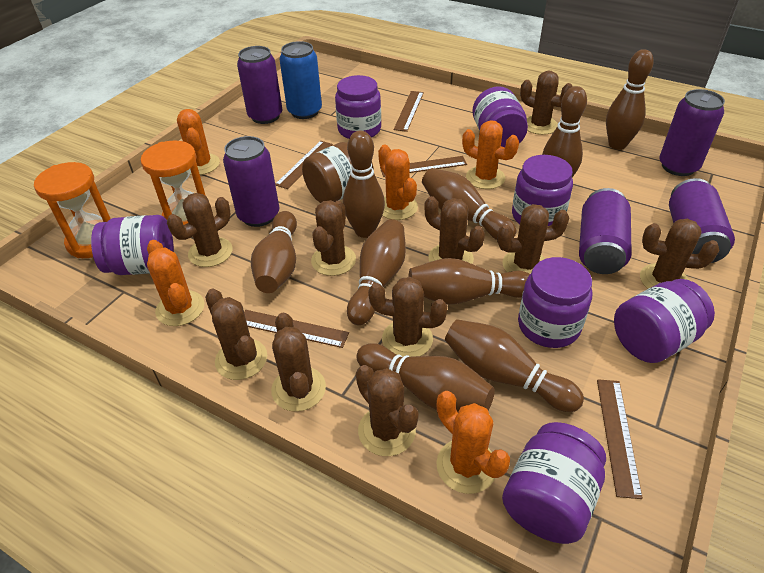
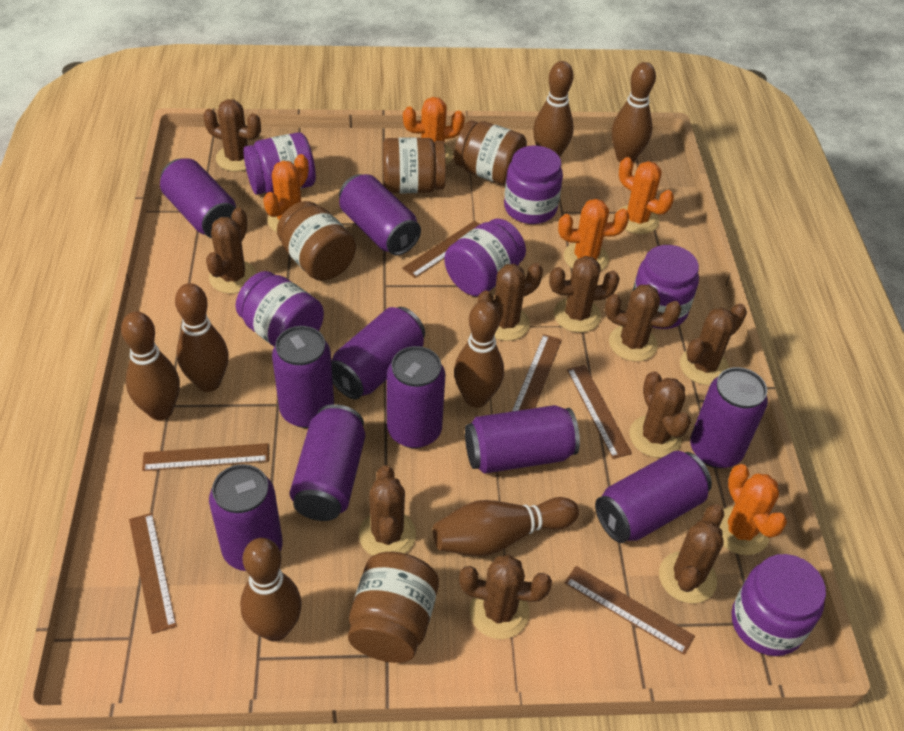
blue can: 1 -> 0
brown bowling pin: 9 -> 7
brown jar: 1 -> 4
brown ruler: 5 -> 6
orange hourglass: 2 -> 0
purple can: 5 -> 10
purple jar: 7 -> 6

